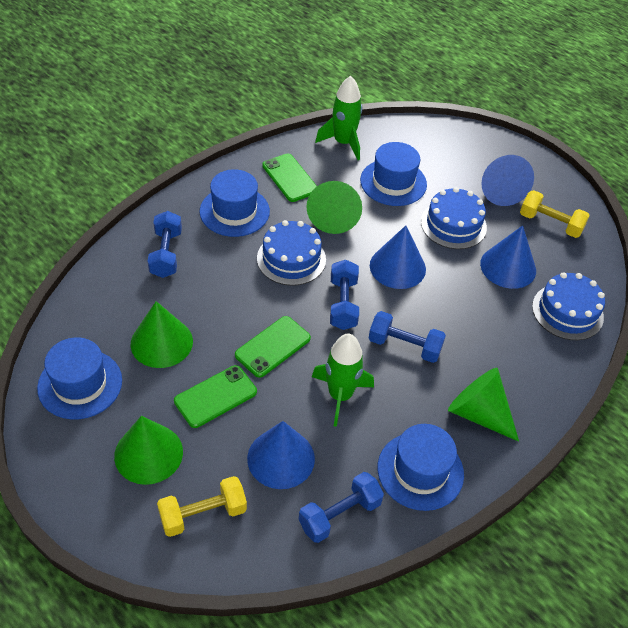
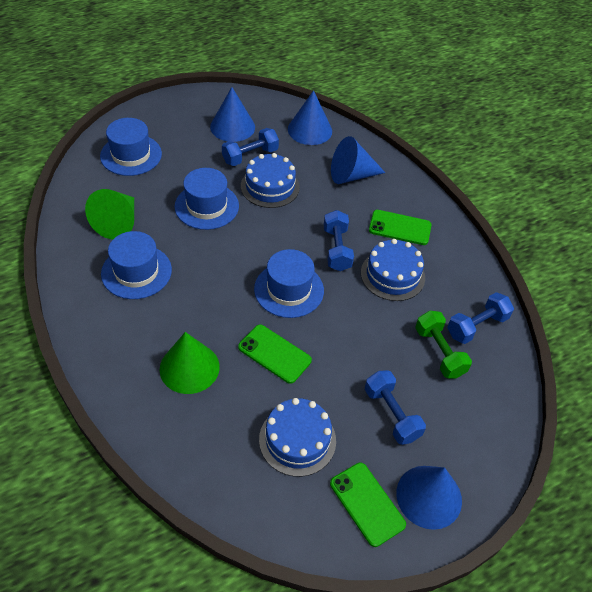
green cone: 4 -> 2
green dumbbell: 0 -> 1
green rocket: 2 -> 0
yellow dumbbell: 2 -> 0

